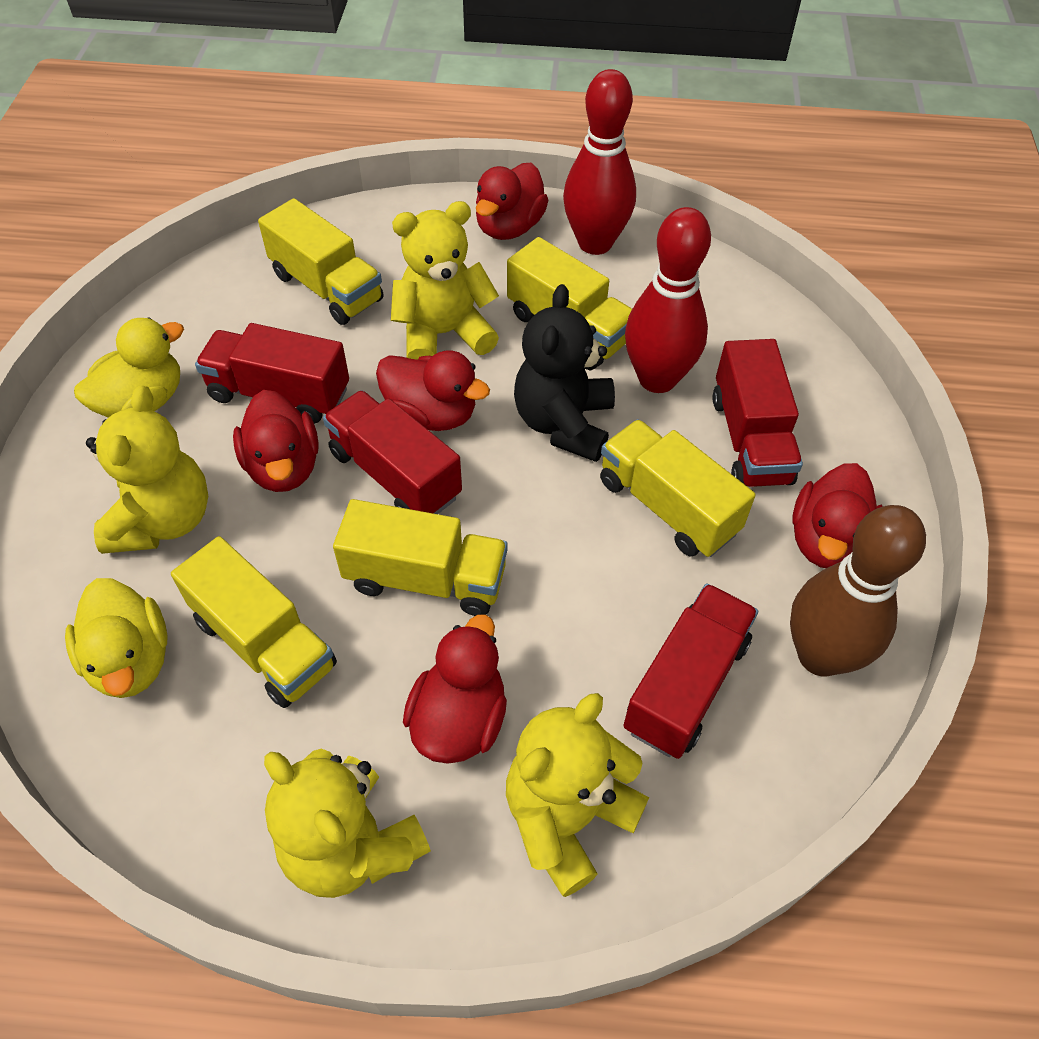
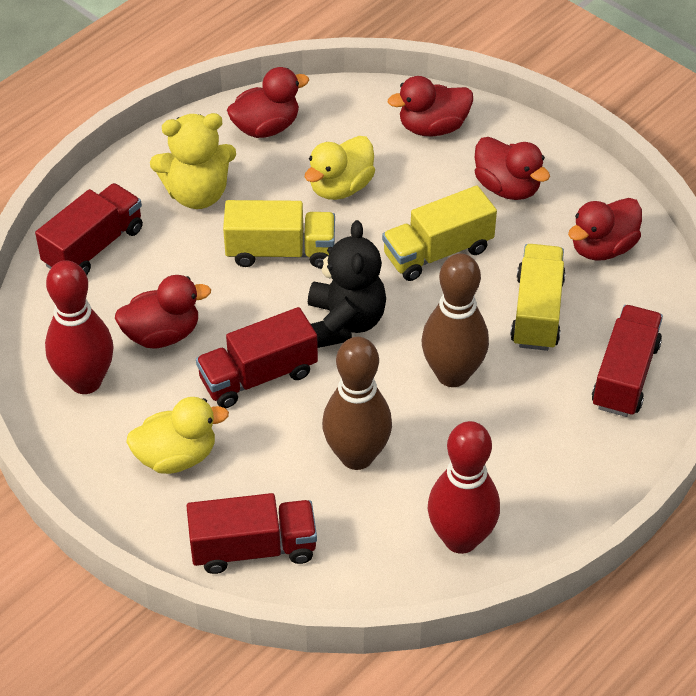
brown bowling pin: 1 -> 2
yellow teddy bear: 4 -> 1
yellow truck: 5 -> 3

